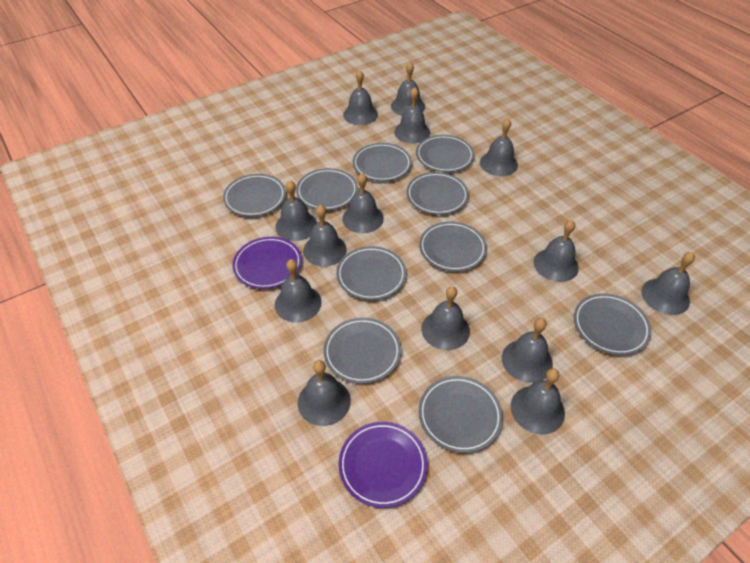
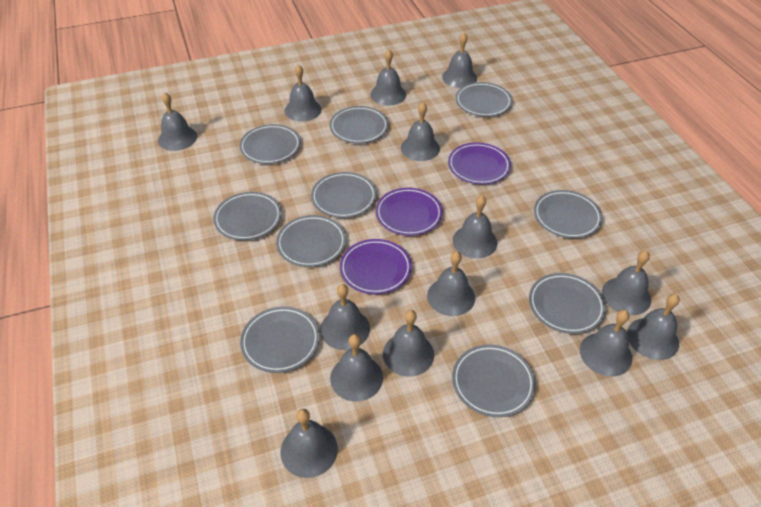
purple plate: 2 -> 3

